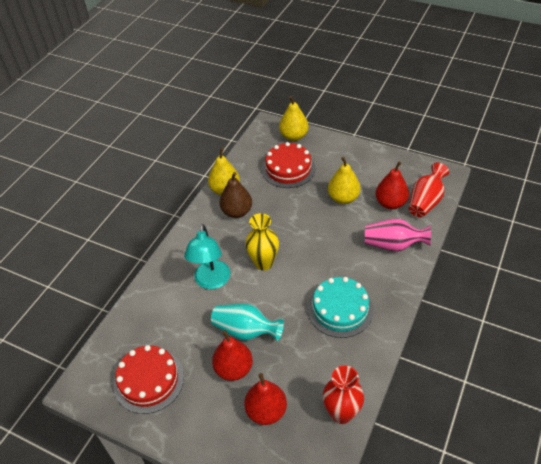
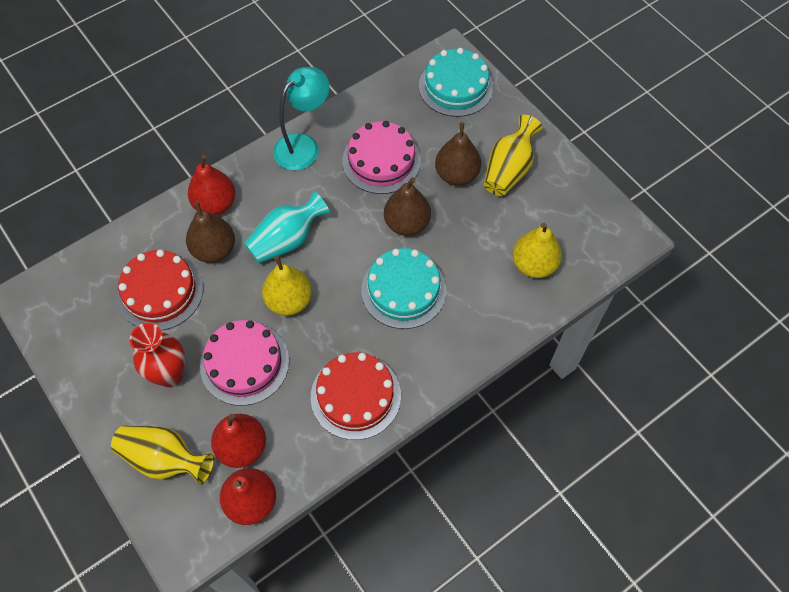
brown pear: 1 -> 3
pink cake: 0 -> 2
pink vase: 1 -> 0
red vase: 2 -> 1
turquoise cake: 1 -> 2
yellow pear: 3 -> 2
yellow vase: 1 -> 2

